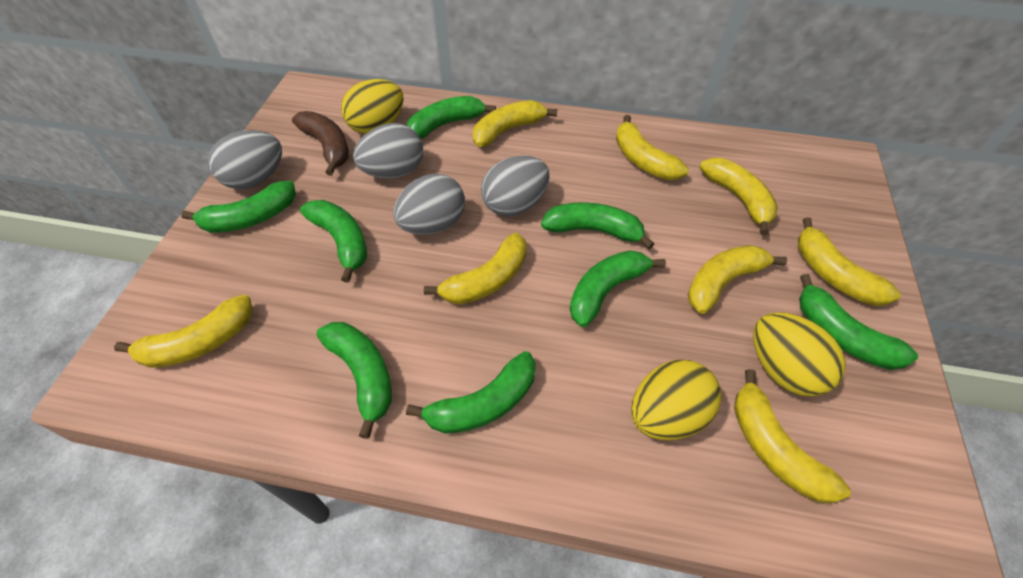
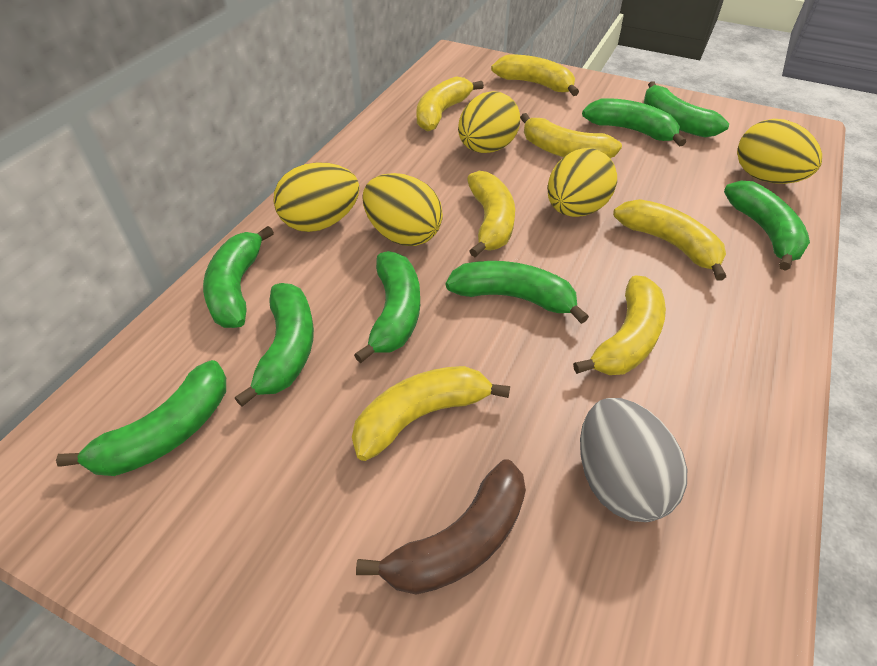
grey egg: 4 -> 1
yellow banana: 8 -> 7
yellow egg: 3 -> 5

